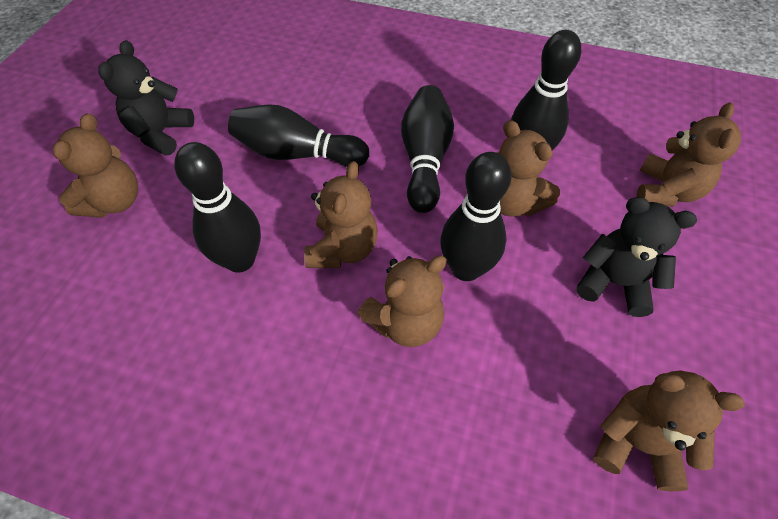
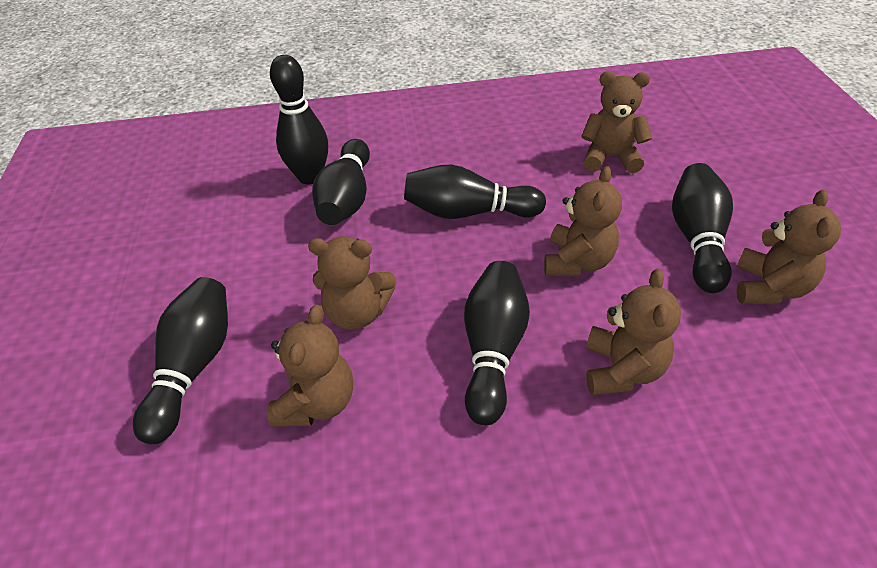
black bowling pin: 5 -> 6
black teddy bear: 2 -> 0

